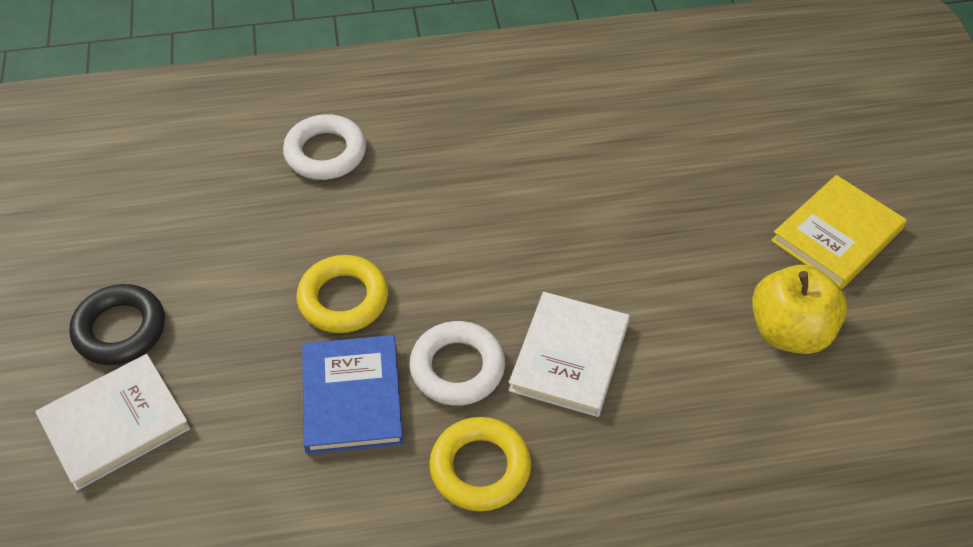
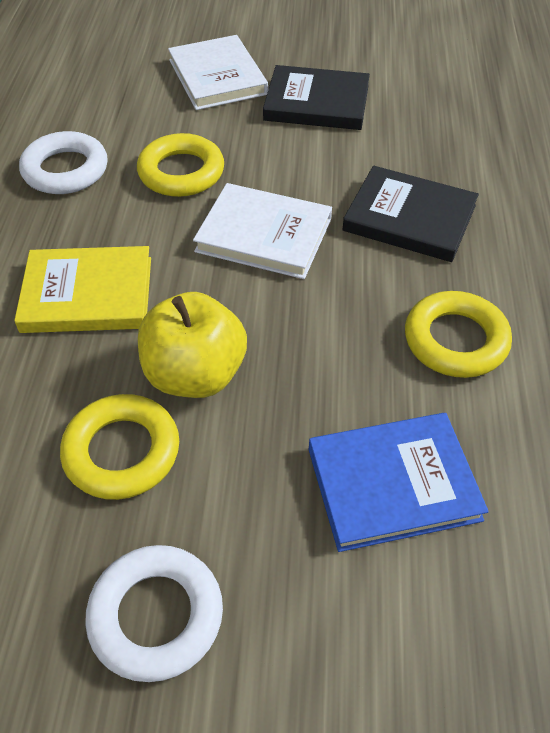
black book: 0 -> 2
black ring: 1 -> 0
yellow ring: 2 -> 3

